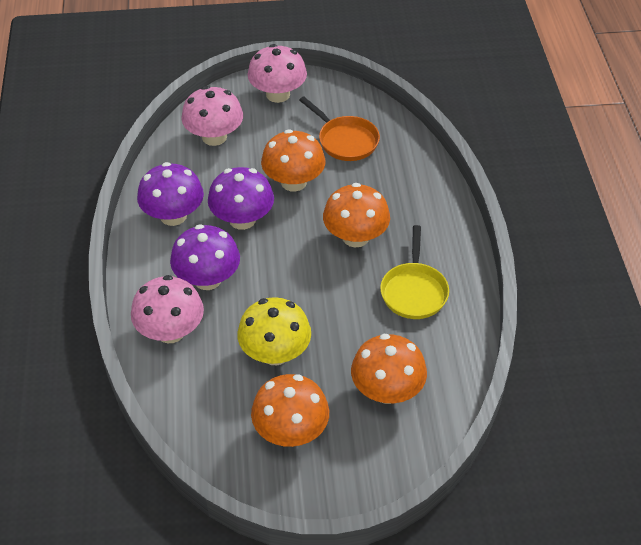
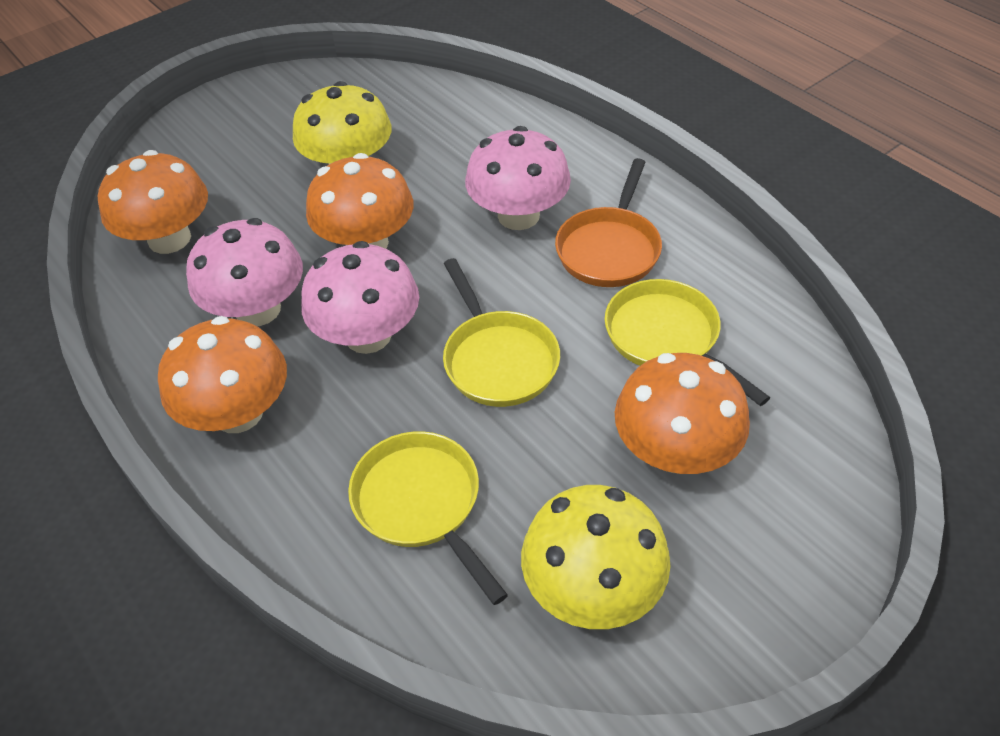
purple mushroom: 3 -> 0
yellow mushroom: 1 -> 2
yellow pan: 1 -> 3

